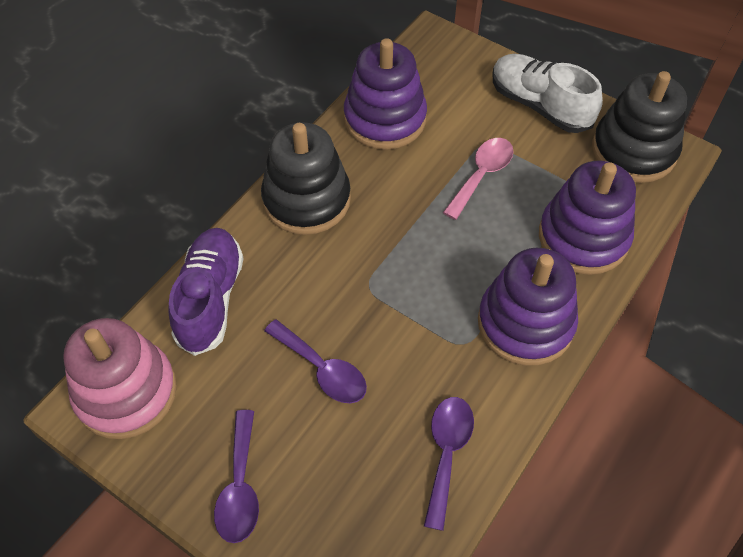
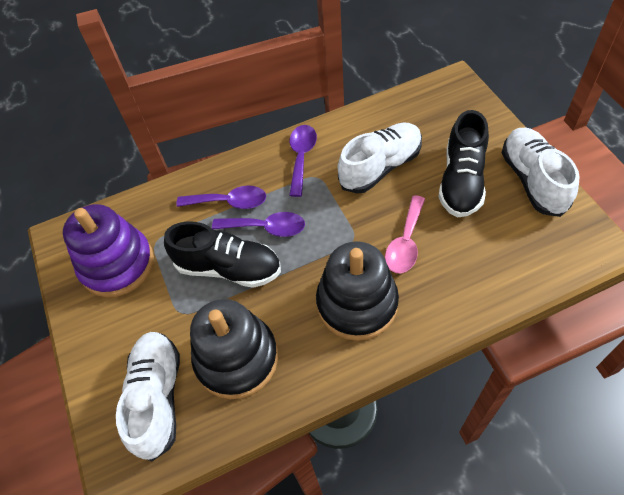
black shoe: 0 -> 2
pink stacking toy: 1 -> 0
purple shoe: 1 -> 0
purple stacking toy: 3 -> 1
white shoe: 1 -> 3

